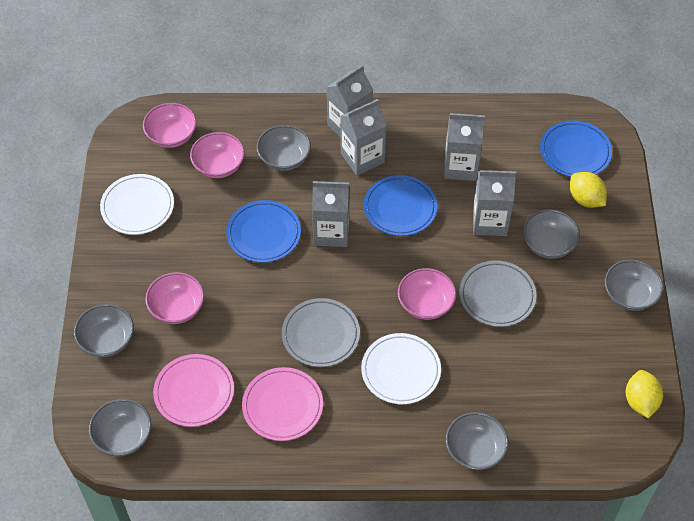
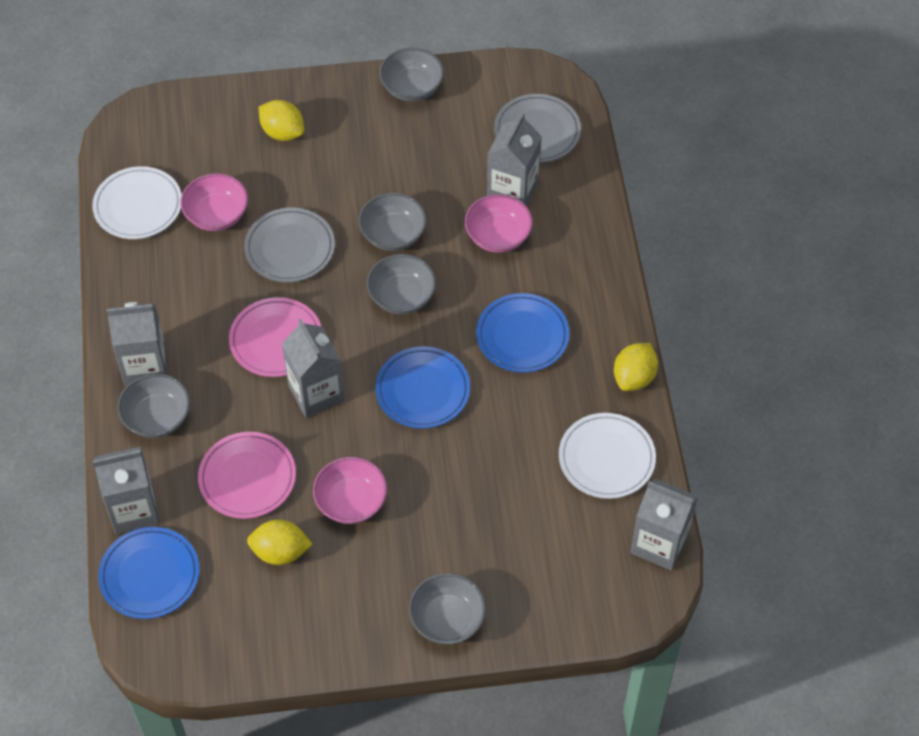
grey bowl: 6 -> 5
pink bowl: 4 -> 3
yellow lemon: 2 -> 3

